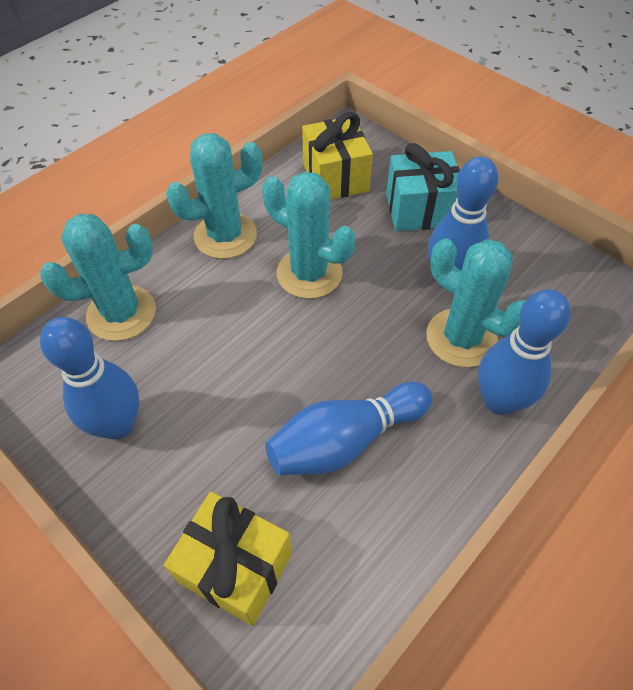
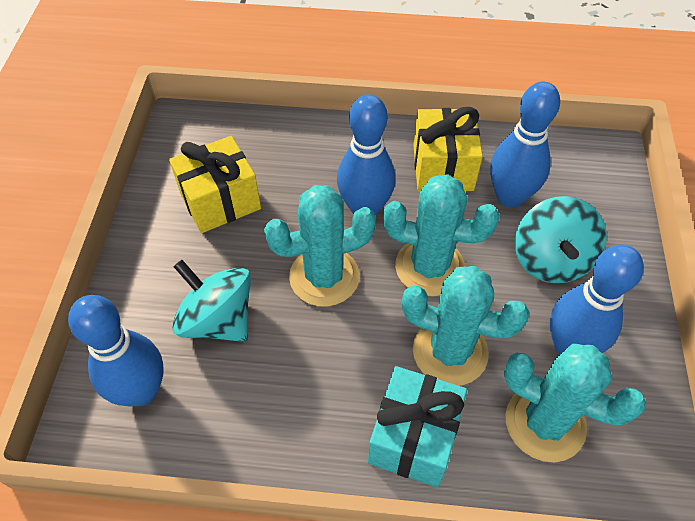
turquoise spinning top: 0 -> 2

